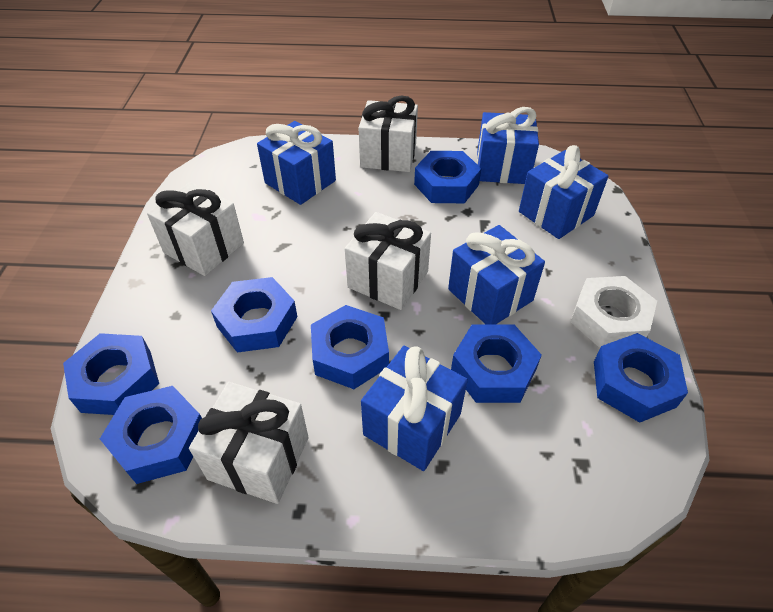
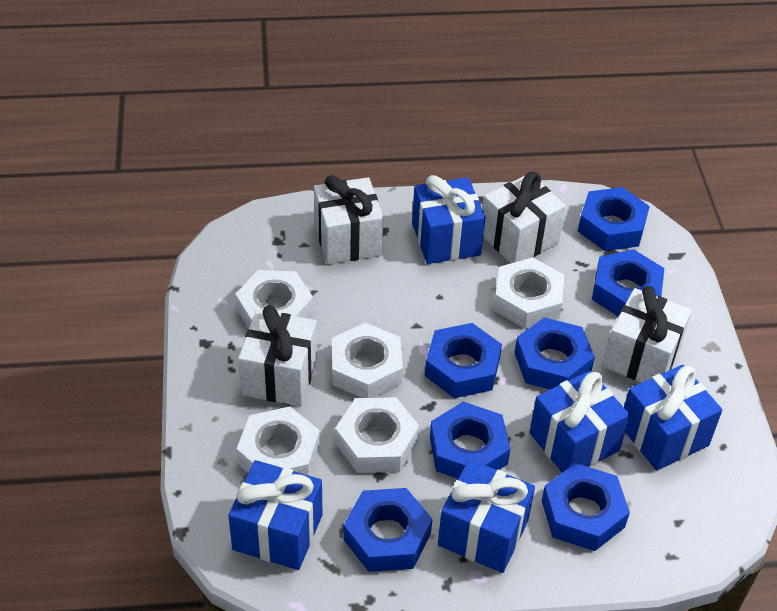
white nut: 1 -> 5

